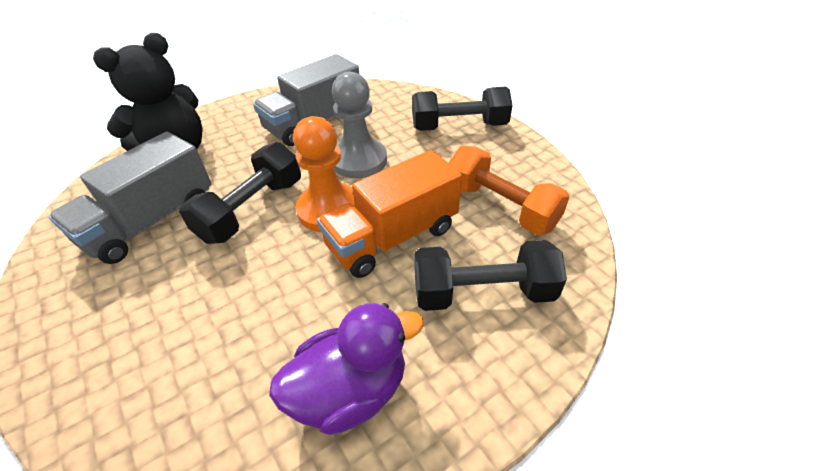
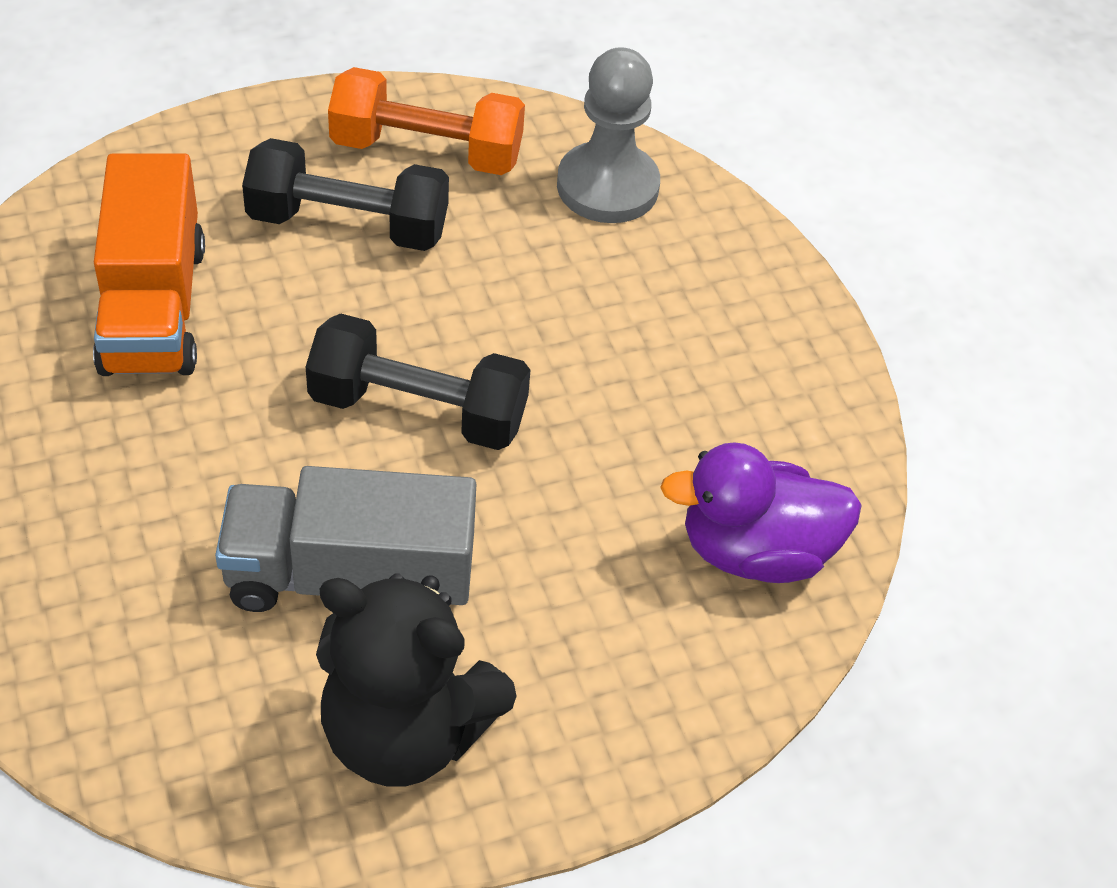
black dumbbell: 3 -> 2
grey truck: 2 -> 1
orange pawn: 1 -> 0

